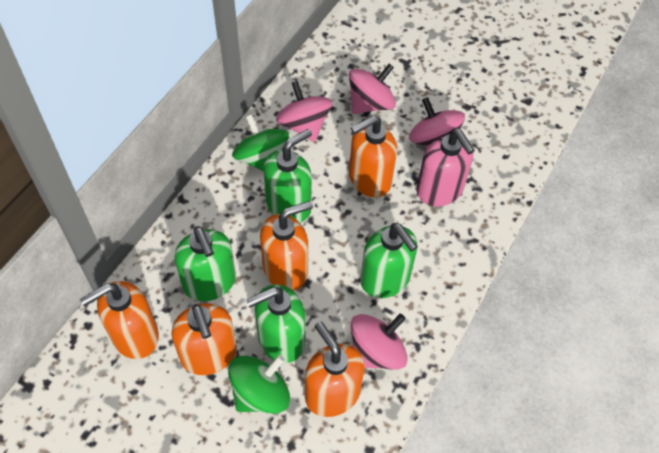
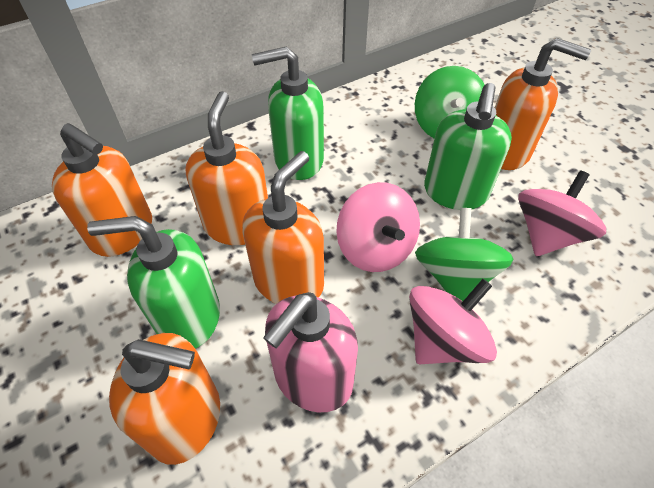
green soap dispenser: 4 -> 3
pink spinning top: 4 -> 3

